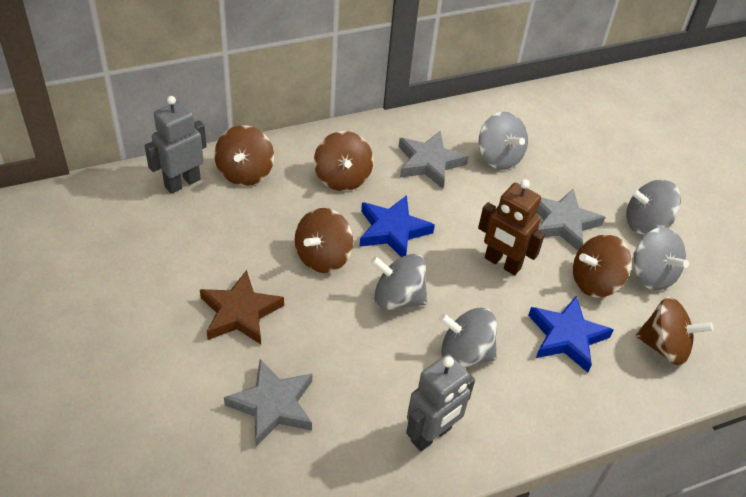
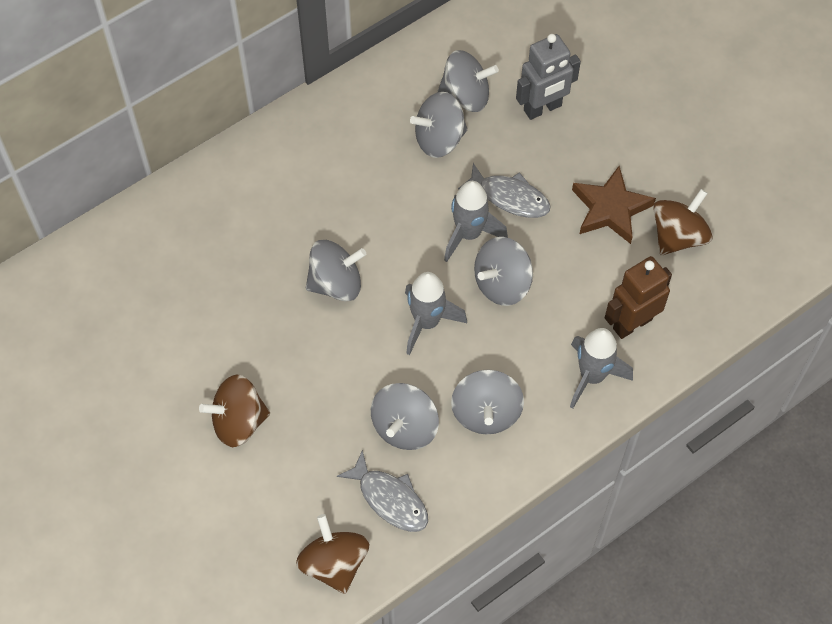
blue star: 2 -> 0
brown spinning top: 5 -> 3
grey fish: 0 -> 2
grey robot: 2 -> 1
grey rocket: 0 -> 3
grey spinning top: 5 -> 6
grey star: 3 -> 0

